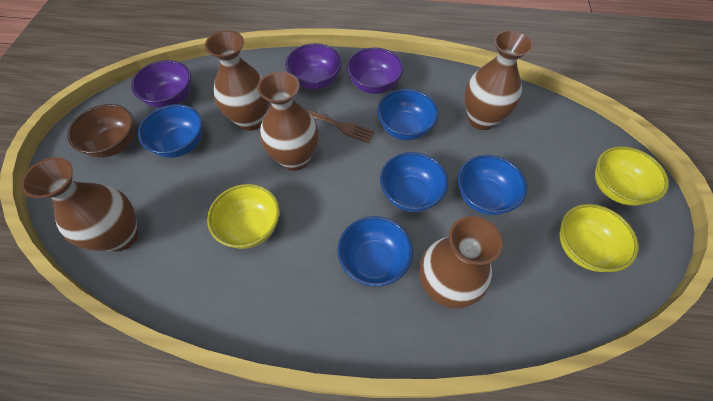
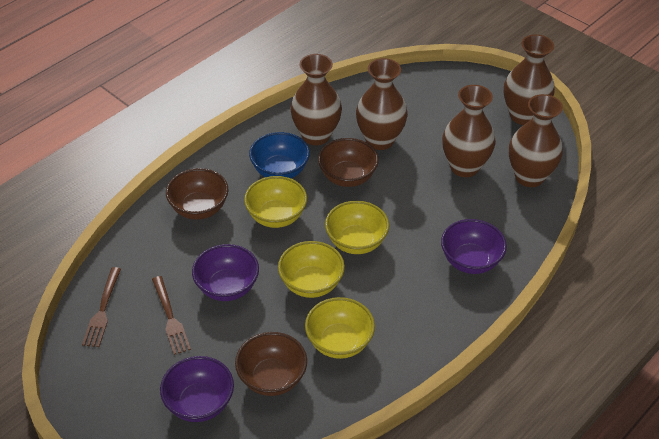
blue bowl: 5 -> 1
brown bowl: 1 -> 3
brown fork: 1 -> 2
yellow bowl: 3 -> 4

